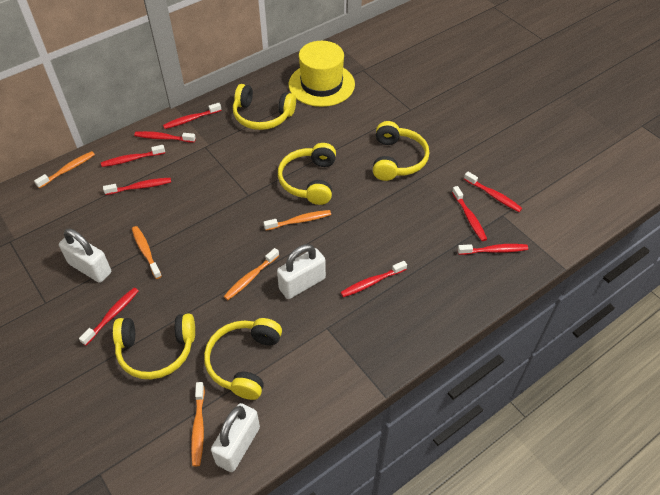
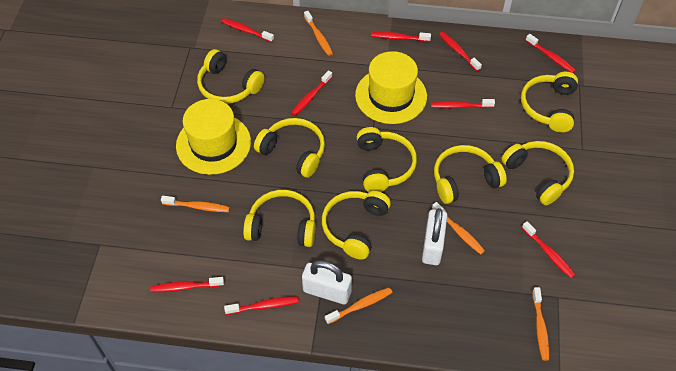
white padlock: 3 -> 2
yellow hat: 1 -> 2
yellow headphones: 5 -> 8

